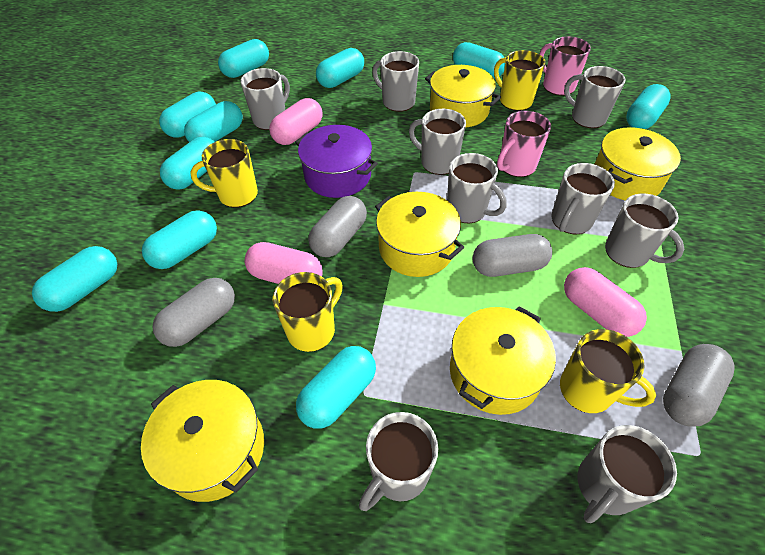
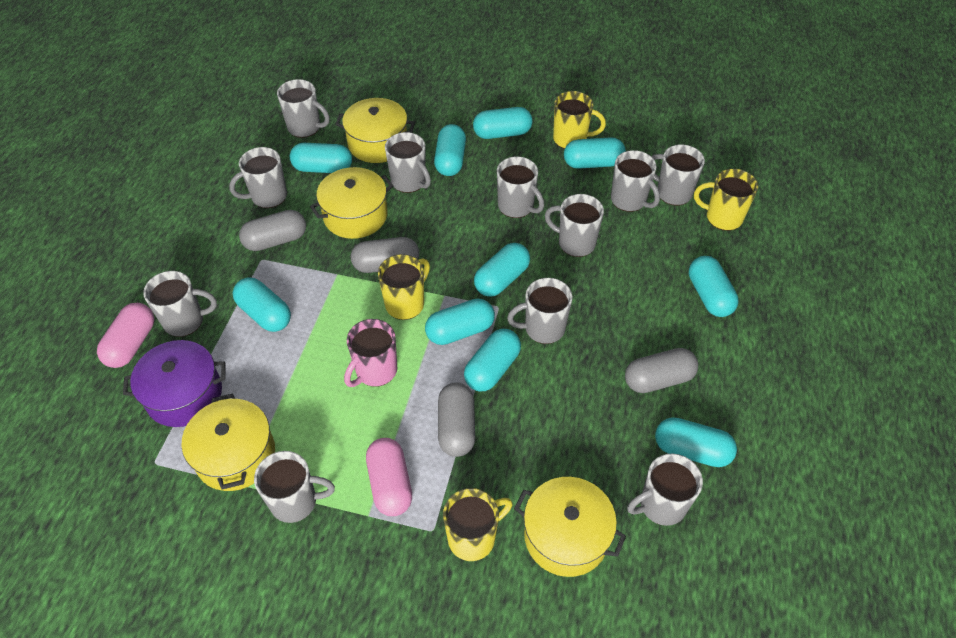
grey mug: 9 -> 11
pink capsule: 3 -> 2
pink mug: 2 -> 1
yellow pot: 5 -> 4

